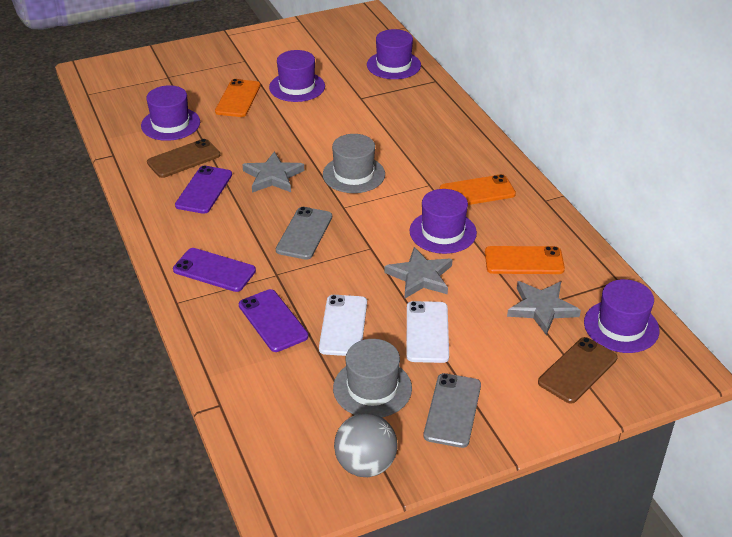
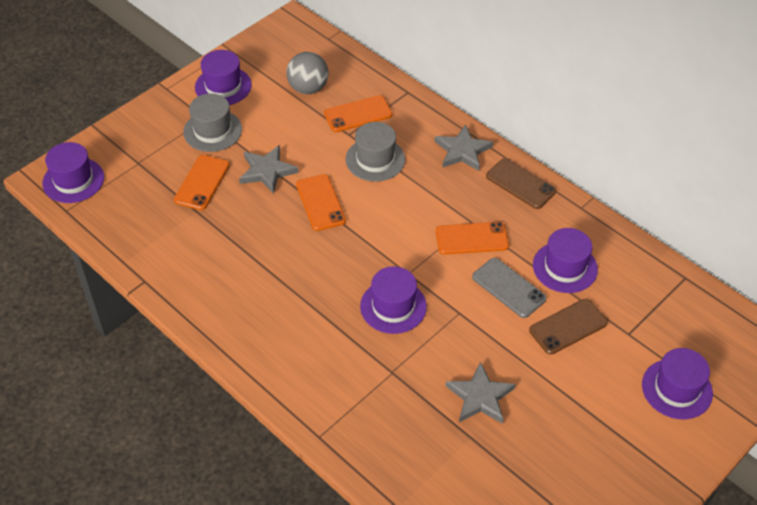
grey phone: 2 -> 1
orange phone: 3 -> 4
purple phone: 3 -> 0
white phone: 2 -> 0

